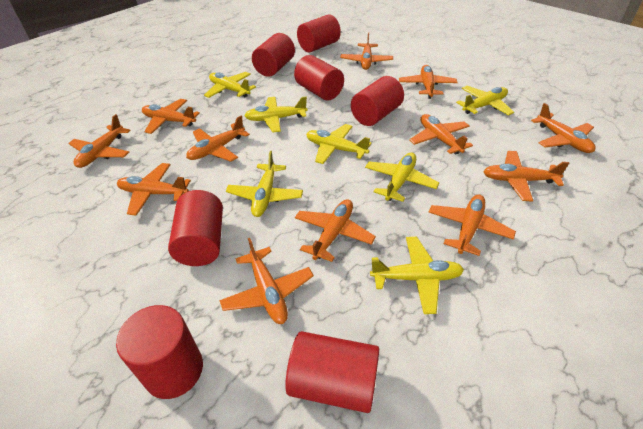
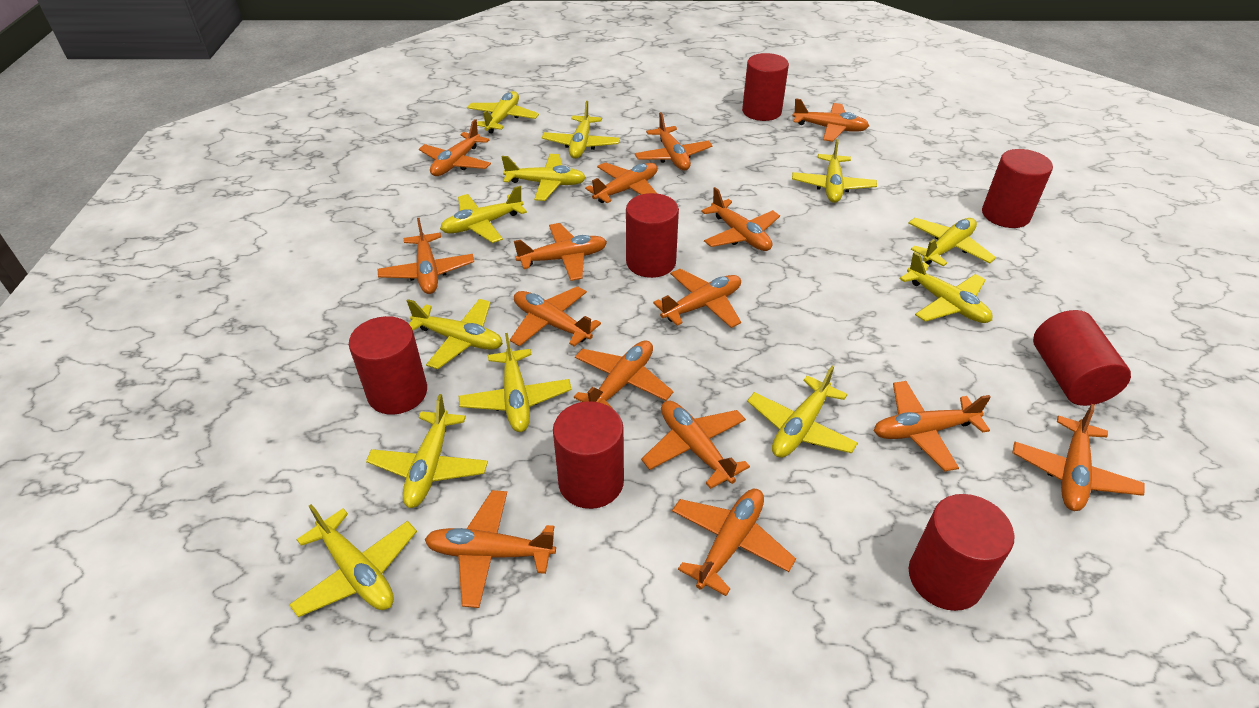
orange plane: 12 -> 15
yellow plane: 7 -> 12

